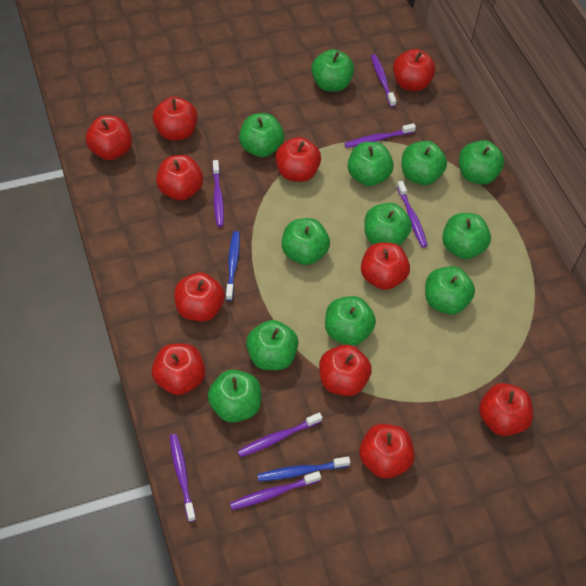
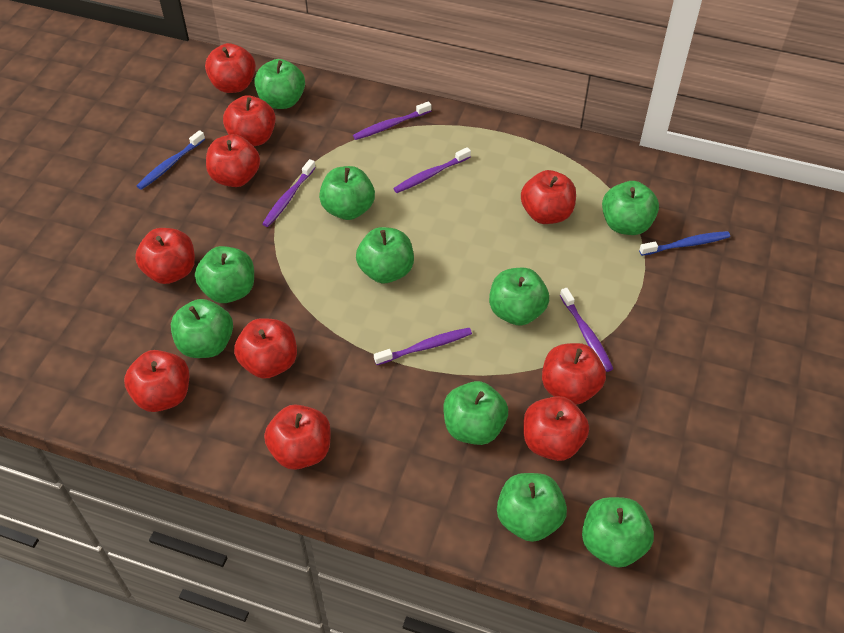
green apple: 12 -> 10
purple toothbrush: 7 -> 5
red apple: 11 -> 10

